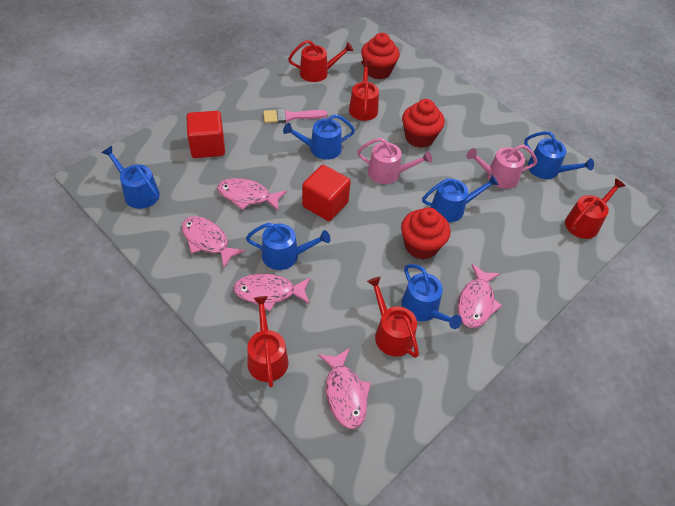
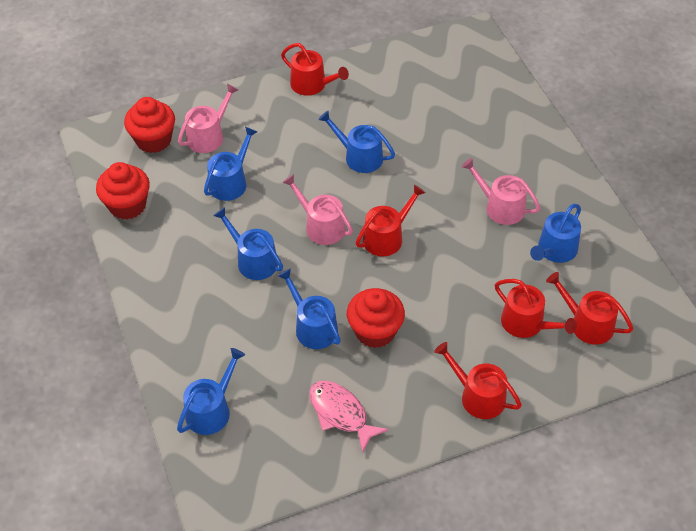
pink brush: 1 -> 0
pink fish: 5 -> 1
pink watering can: 2 -> 3
red cube: 2 -> 0

